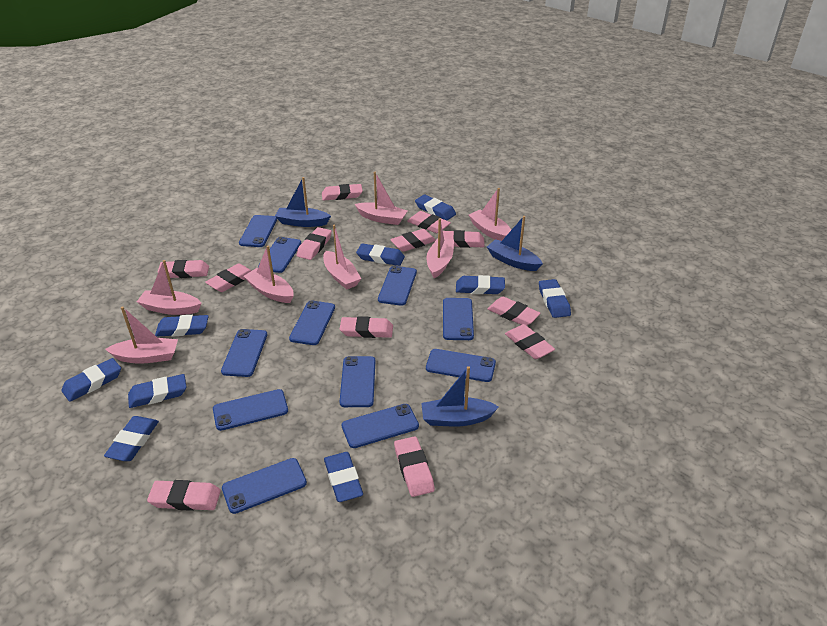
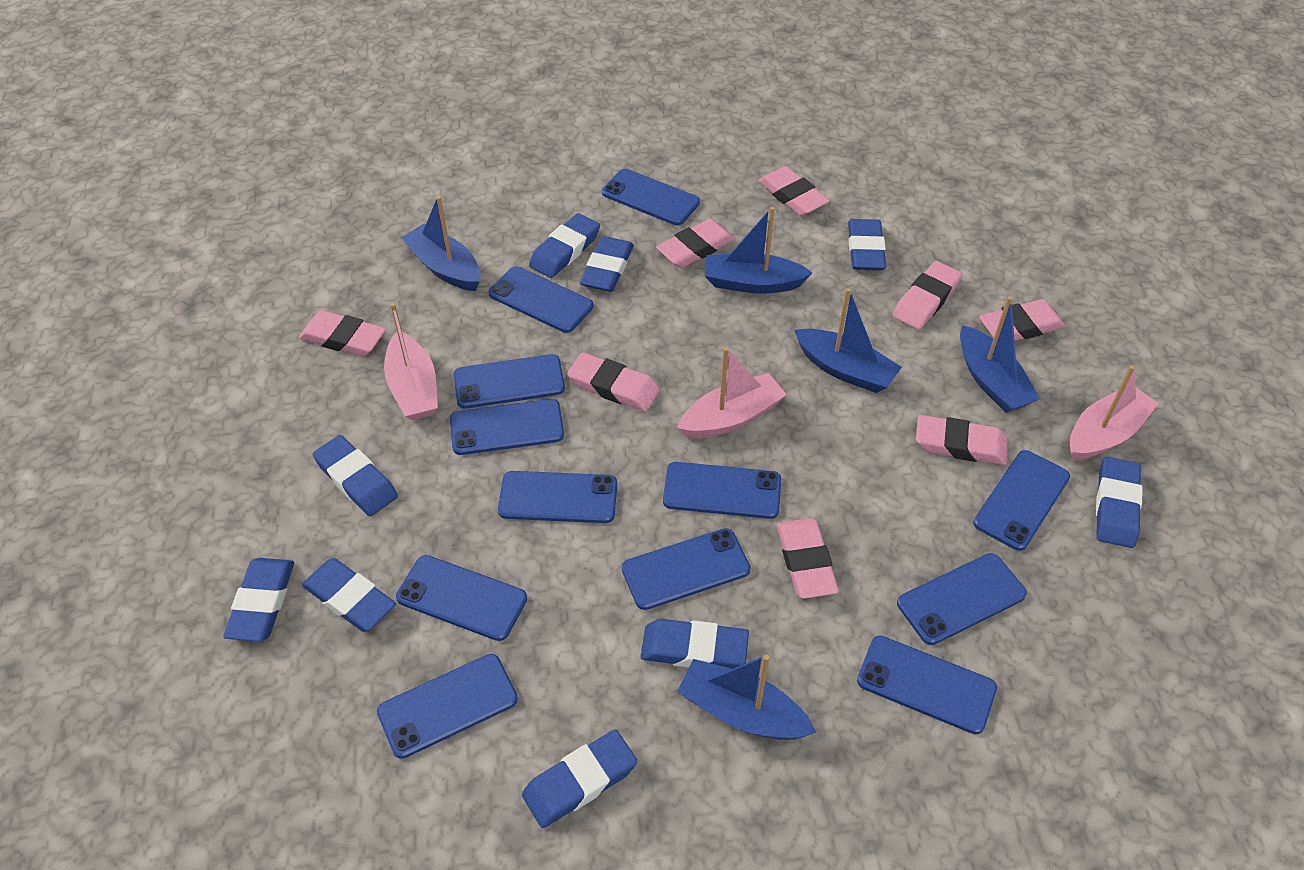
blue boat: 3 -> 5
blue phone: 11 -> 12
pink boat: 7 -> 3
pink eraser: 12 -> 8

